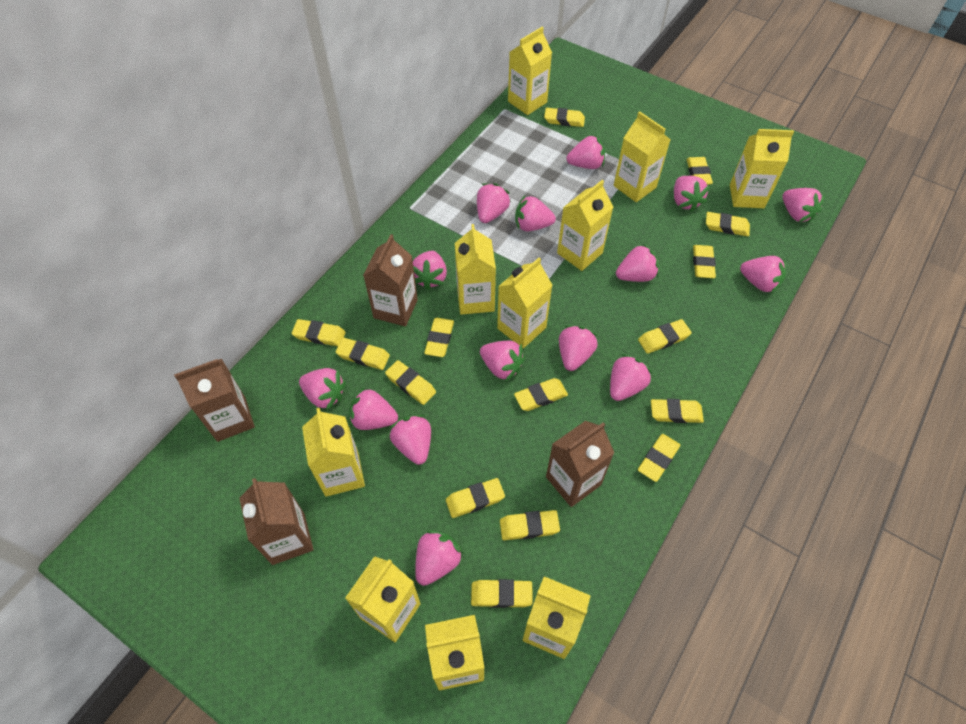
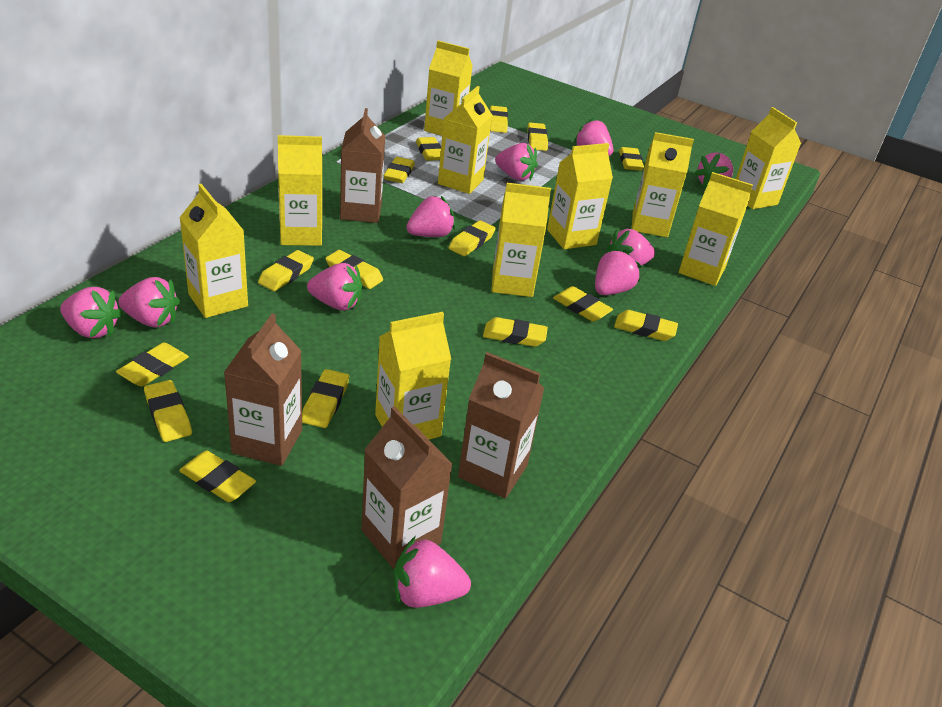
pink strawberry: 15 -> 10

